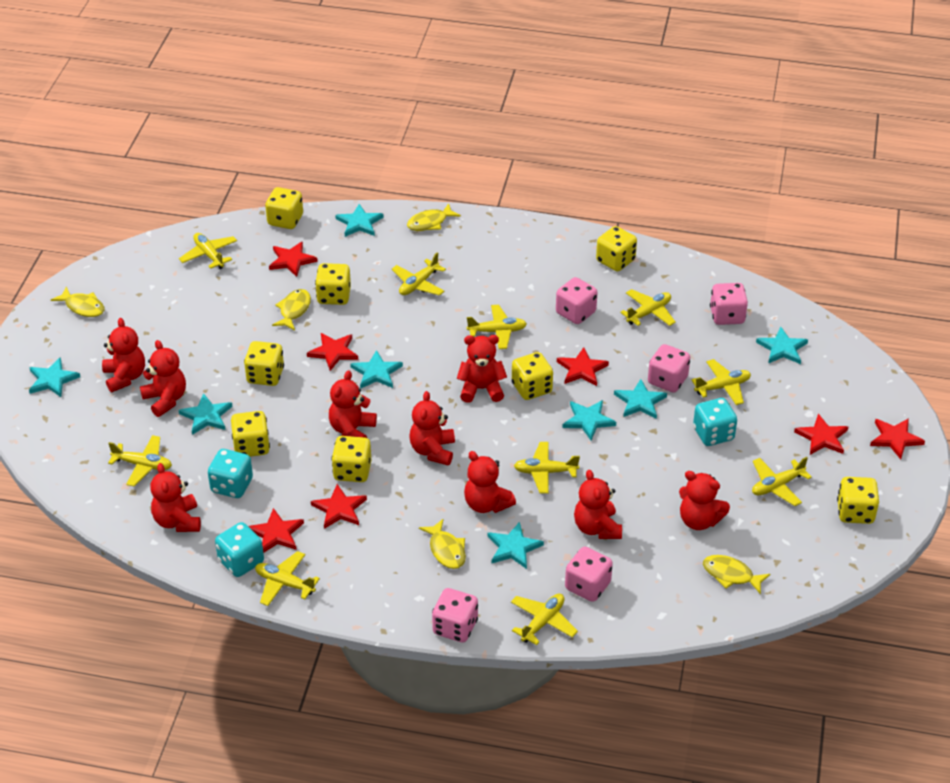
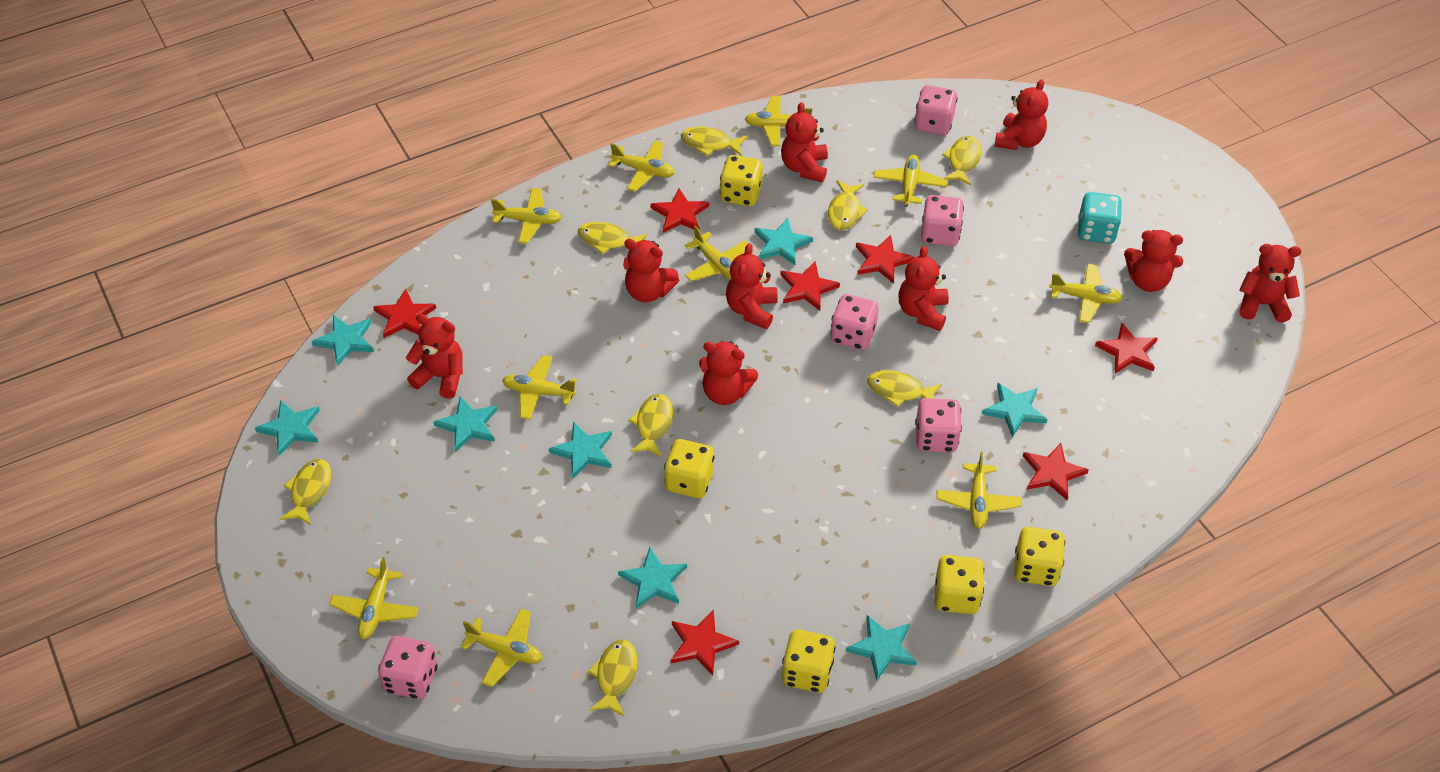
turquoise dice: 3 -> 1
yellow dice: 8 -> 5
yellow fish: 5 -> 8

